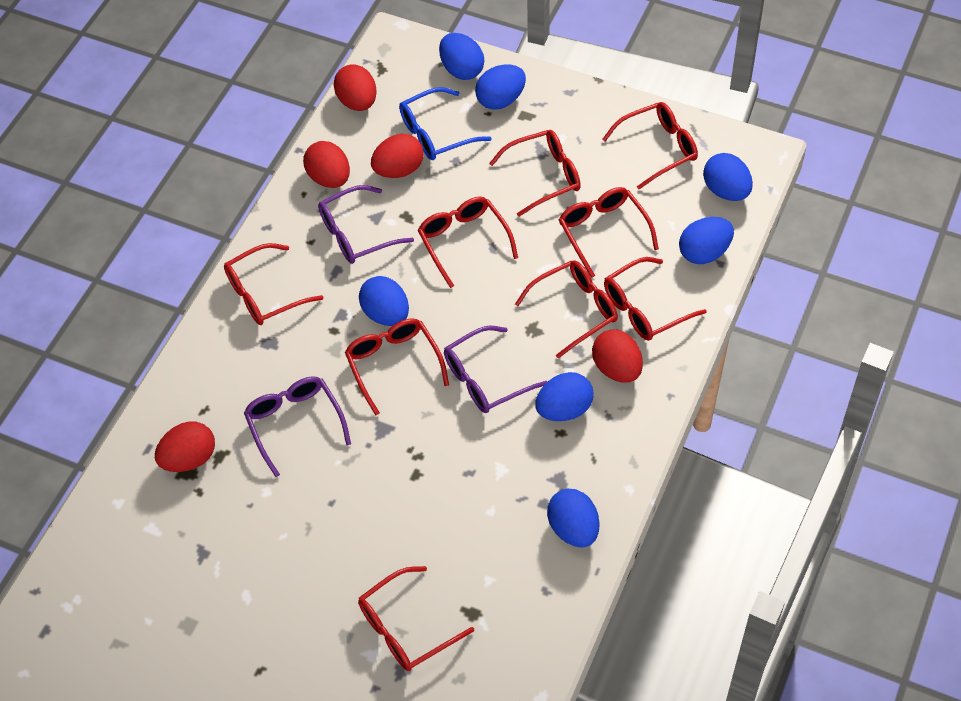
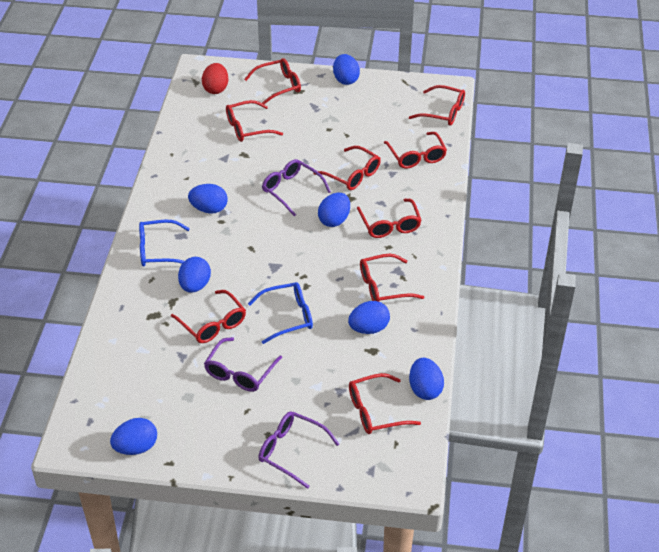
blue glasses: 1 -> 2
red egg: 5 -> 1

